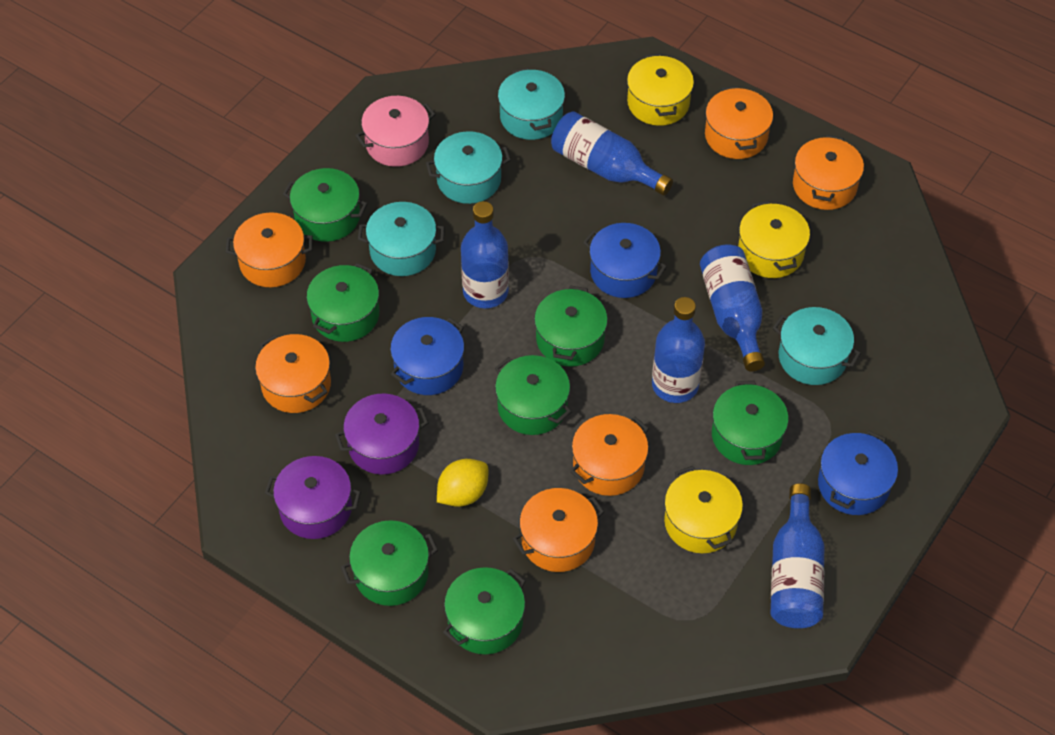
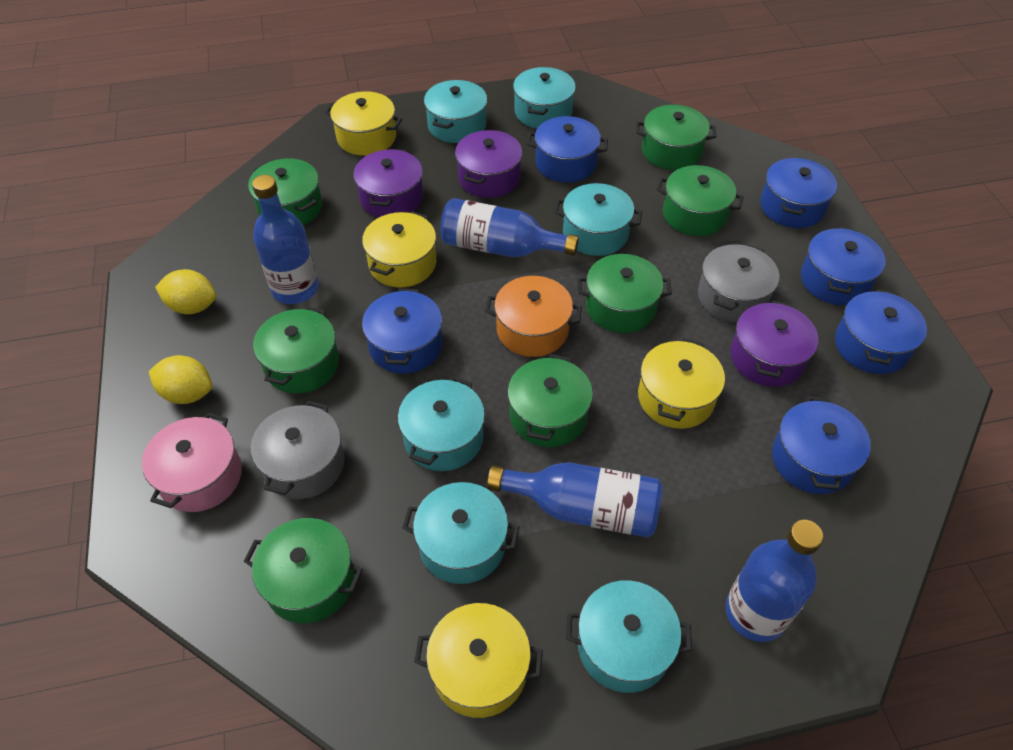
blue bottle: 5 -> 4
blue pot: 3 -> 6
grey pot: 0 -> 2
orange pot: 6 -> 1
purple pot: 2 -> 3
turquoise pot: 4 -> 6
yellow lemon: 1 -> 2
yellow pot: 3 -> 4

